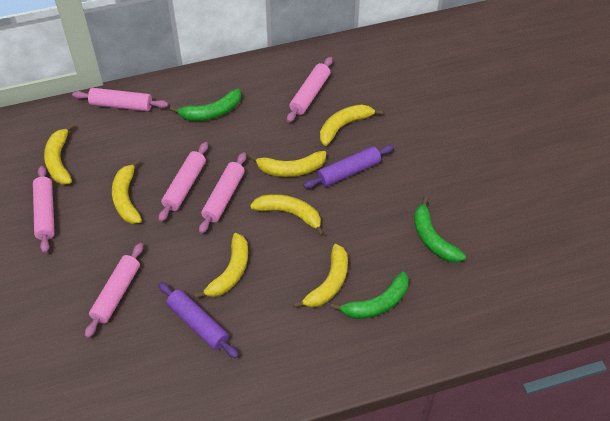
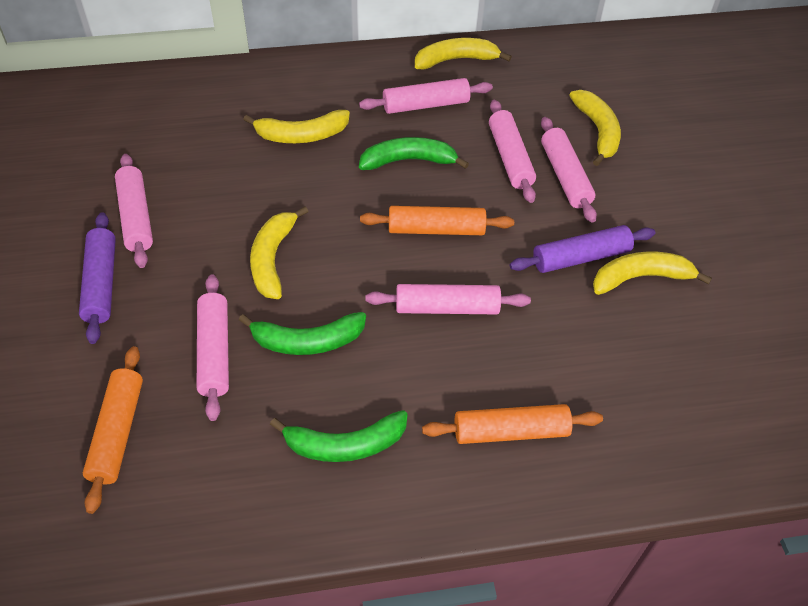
orange rolling pin: 0 -> 3
yellow banana: 7 -> 5

